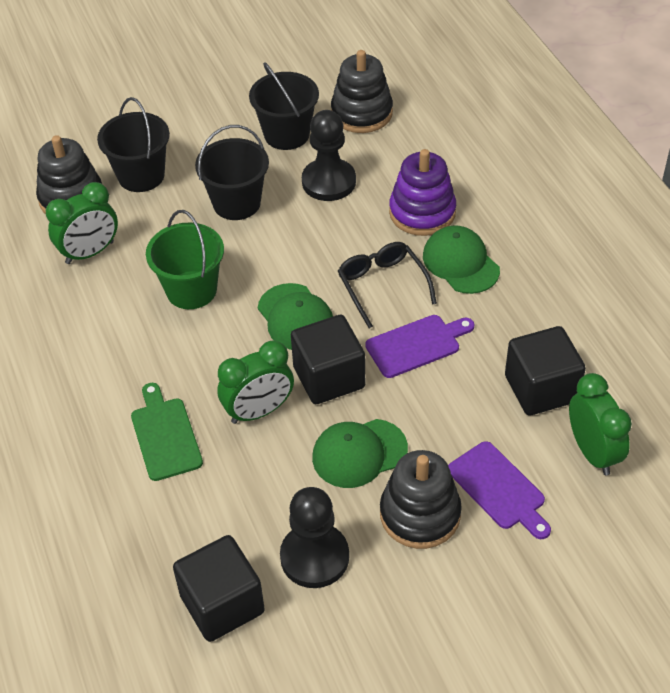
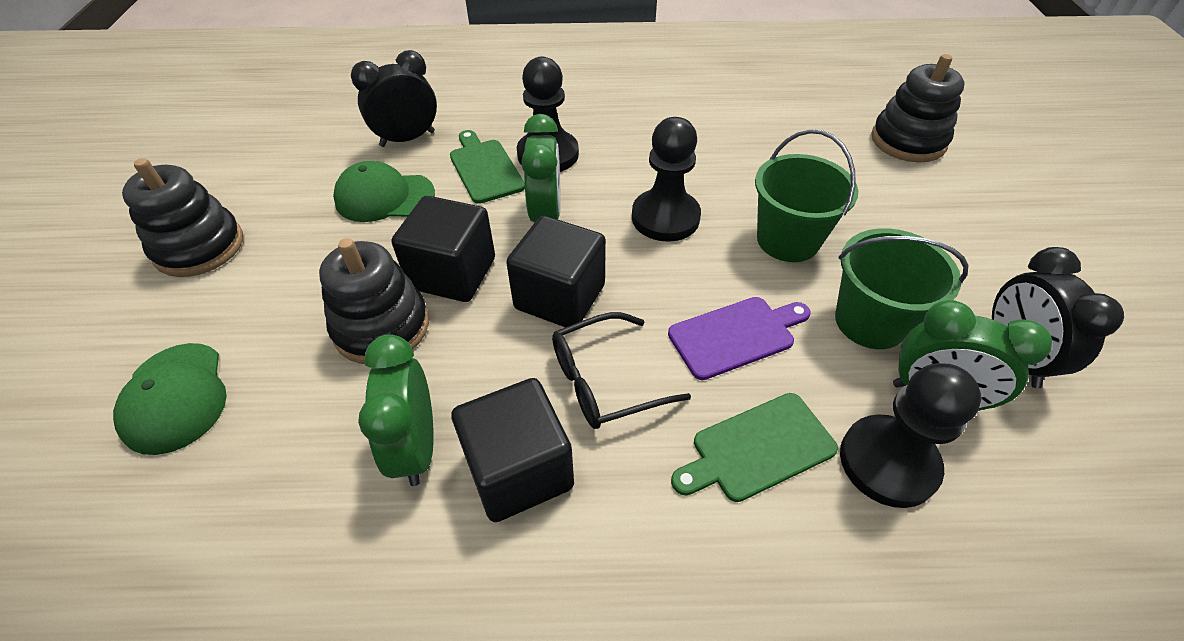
black bucket: 3 -> 0
black clock: 0 -> 2
black pawn: 2 -> 3
green bucket: 1 -> 2
green cap: 3 -> 2
green cutting board: 1 -> 2
purple cutting board: 2 -> 1
purple stacking toy: 1 -> 0

